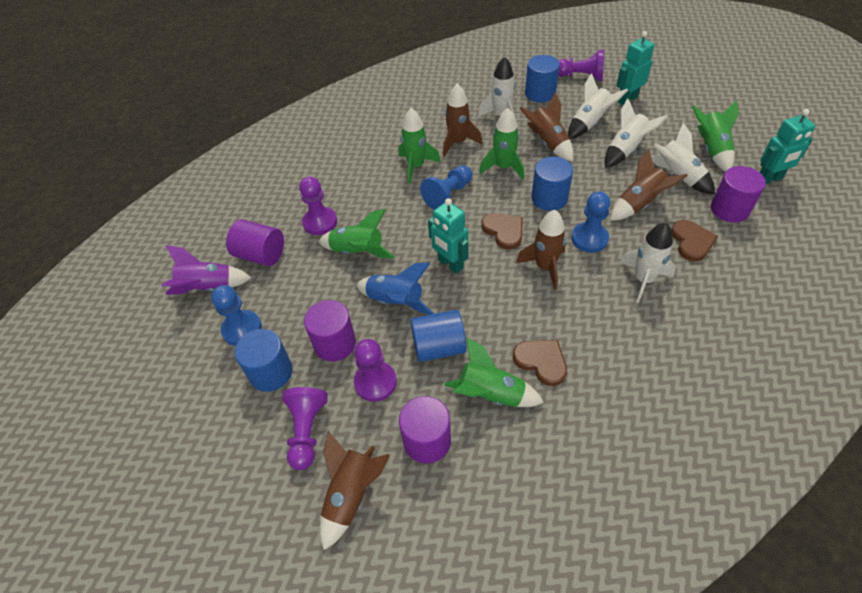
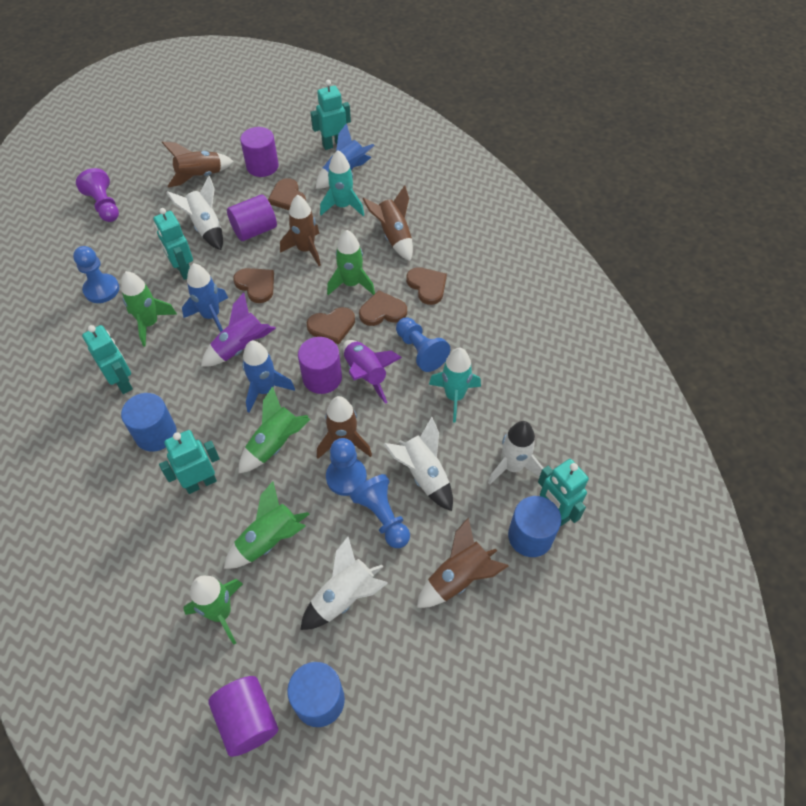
blue cylinder: 4 -> 3
blue pawn: 3 -> 4
blue rocket: 1 -> 3
brown heart: 3 -> 5
purple pawn: 4 -> 1
purple rocket: 1 -> 2
turquoise robot: 3 -> 5
turquoise rocket: 0 -> 2
white rocket: 5 -> 4

